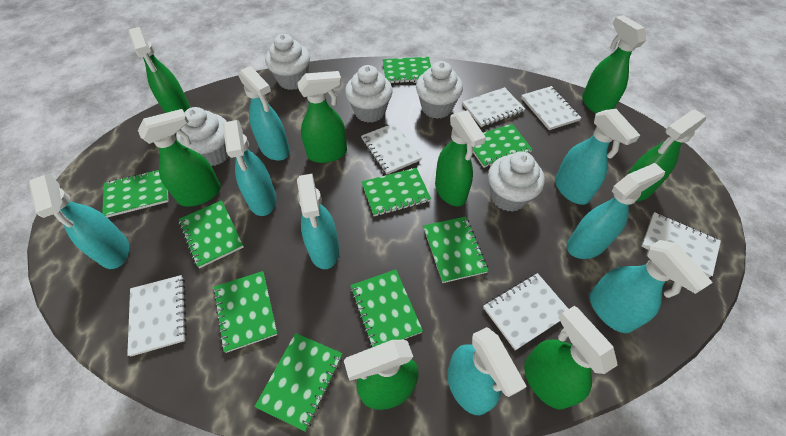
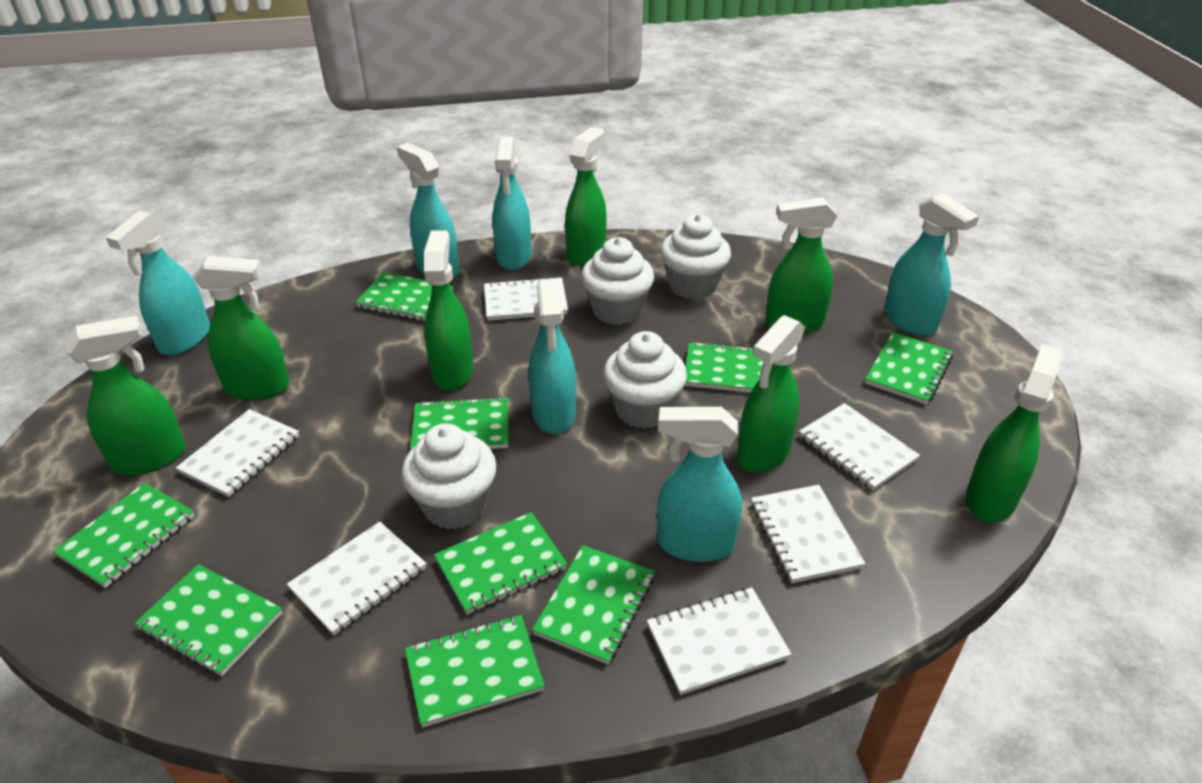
green spray bottle: 8 -> 7
turquoise spray bottle: 8 -> 6
white cupcake: 5 -> 4

